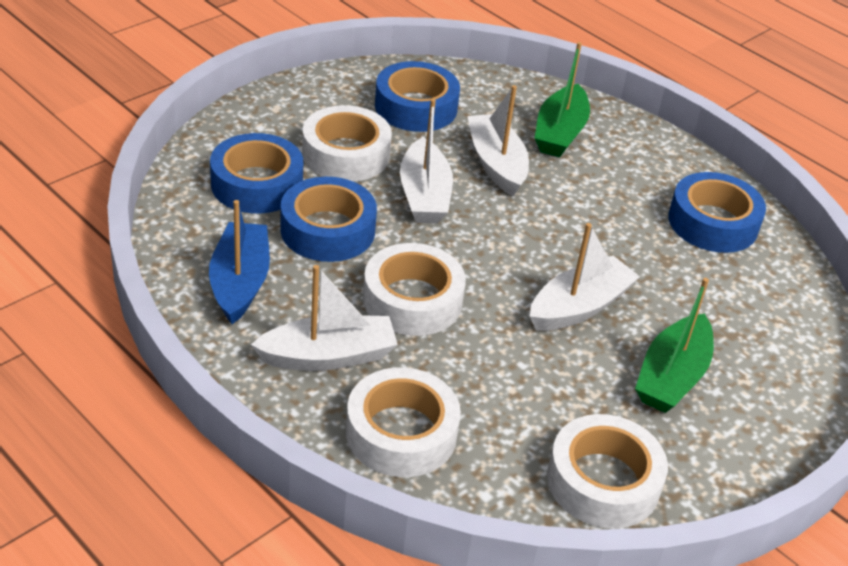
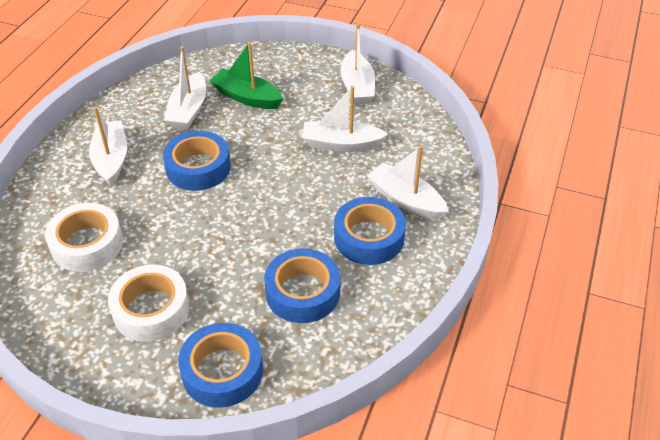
blue boat: 1 -> 0
green boat: 2 -> 1
white boat: 4 -> 5
white tape: 4 -> 2

